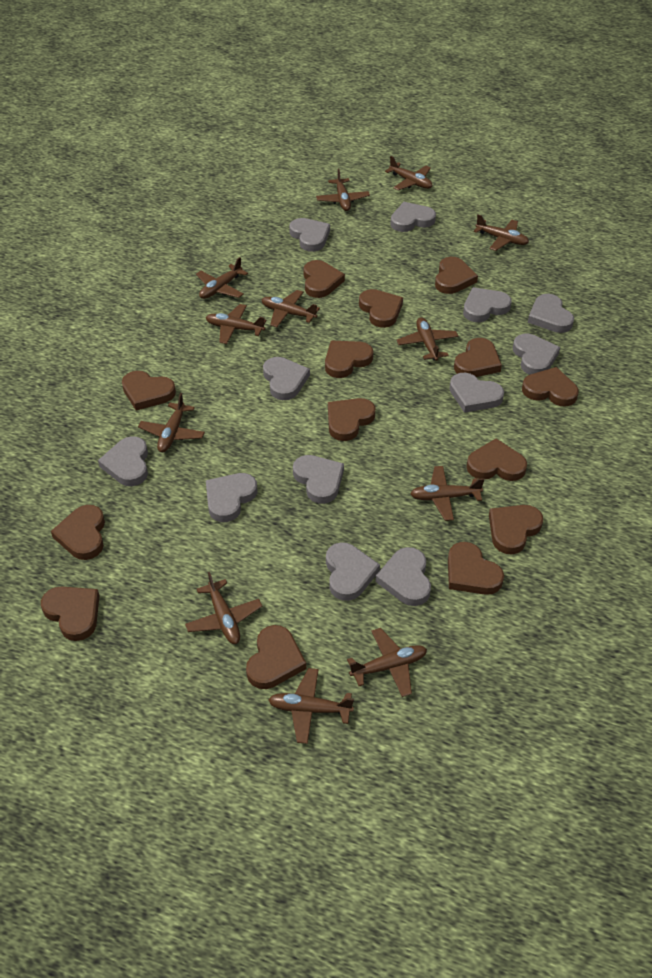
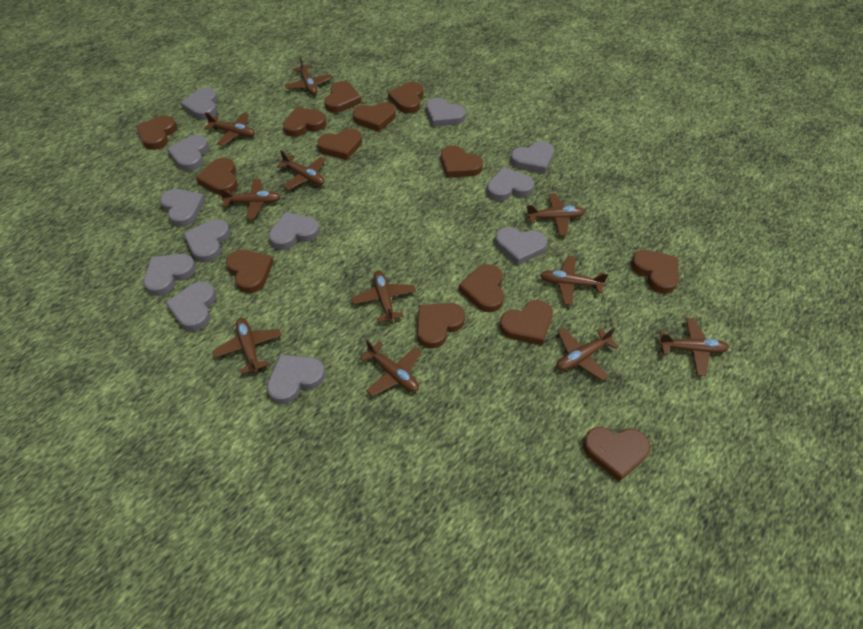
brown plane: 12 -> 11

